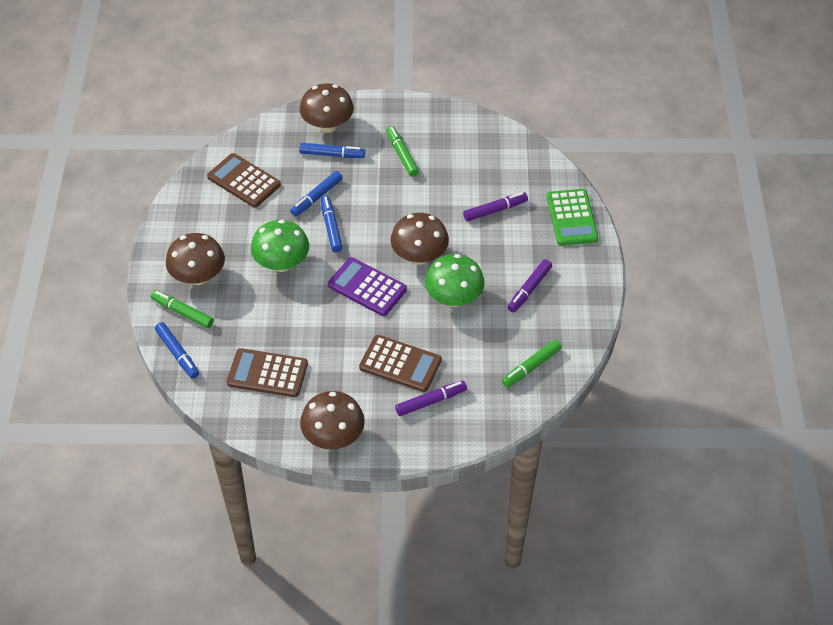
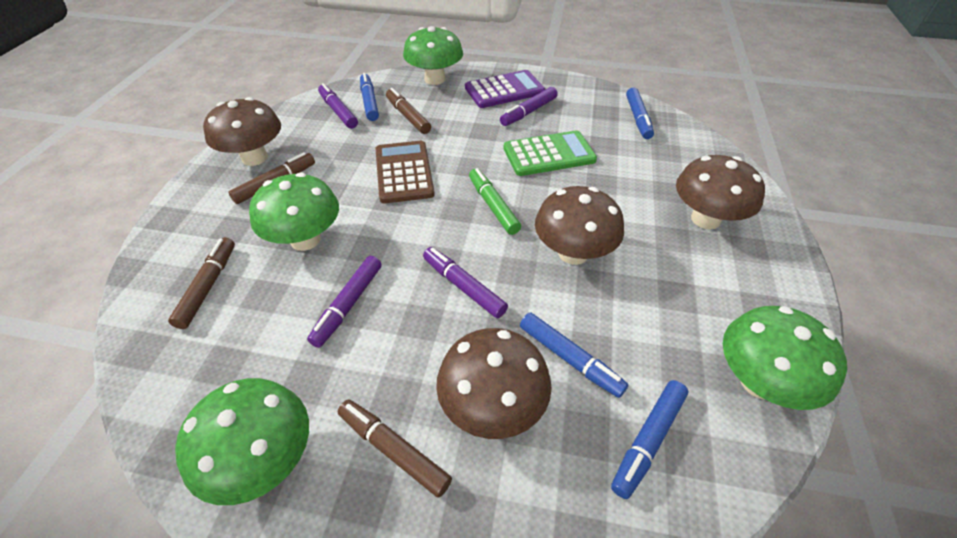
brown calculator: 3 -> 1
brown marker: 0 -> 4
green marker: 3 -> 1
green mushroom: 2 -> 4
purple marker: 3 -> 4

